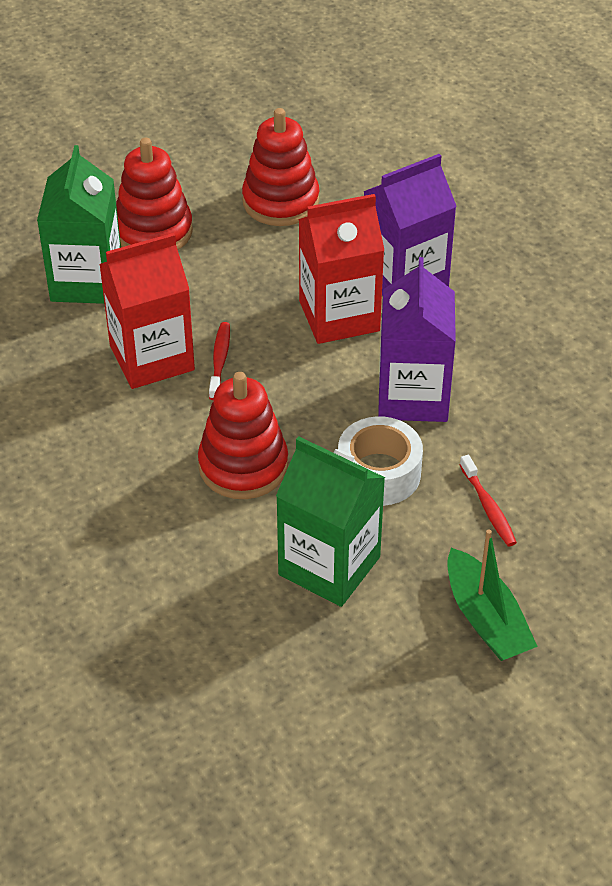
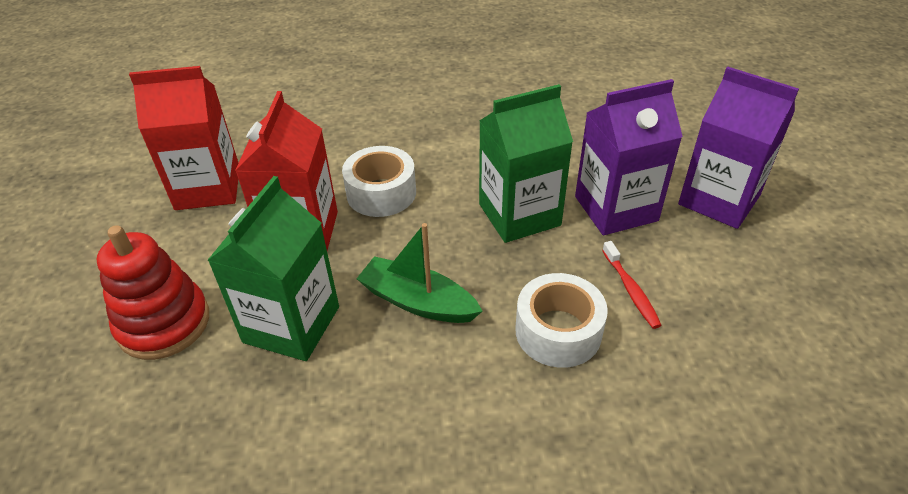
red stacking toy: 3 -> 1
red toothbrush: 2 -> 1
white tape: 1 -> 2

